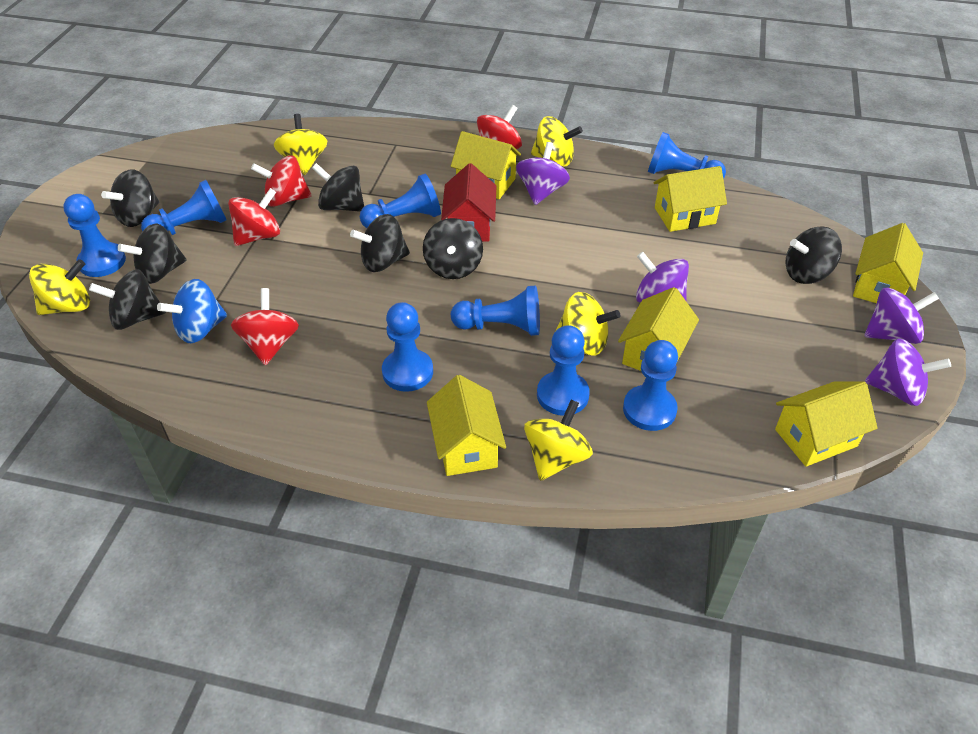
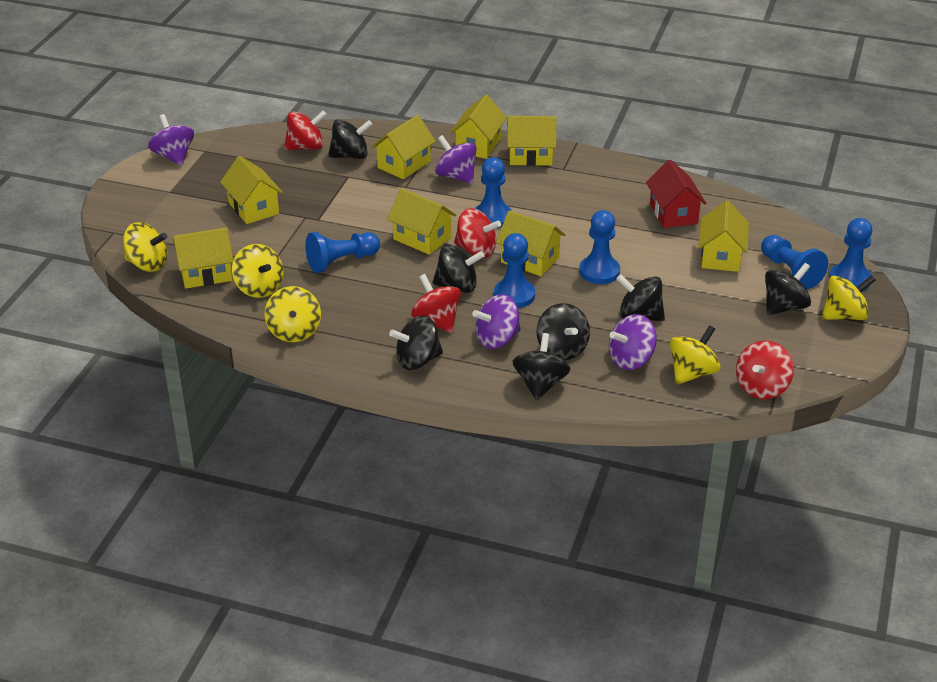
blue pawn: 8 -> 6
blue spinning top: 1 -> 0
yellow house: 6 -> 8

